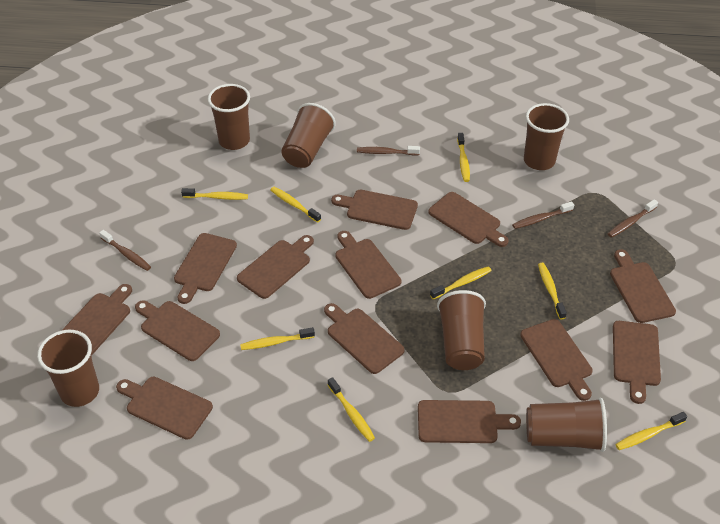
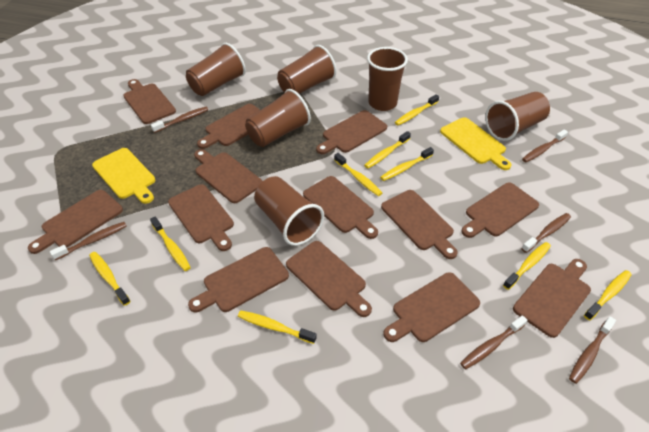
brown toothbrush: 4 -> 6
yellow cutting board: 0 -> 2
yellow toothbrush: 8 -> 9

